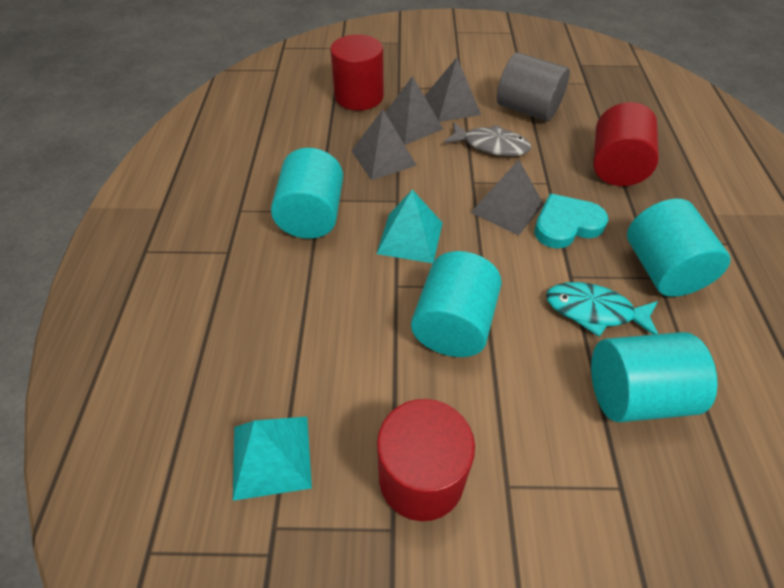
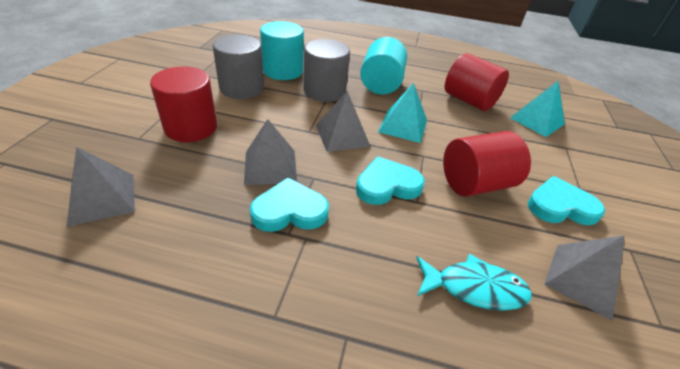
grey cylinder: 1 -> 2
grey fish: 1 -> 0
turquoise cylinder: 4 -> 2
turquoise heart: 1 -> 3

